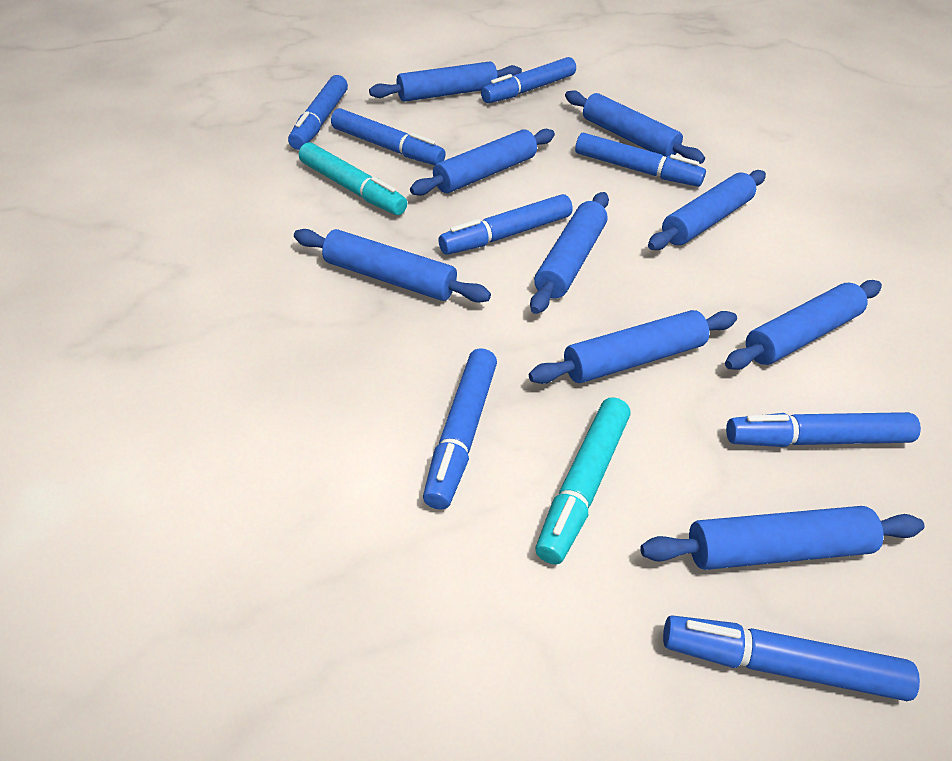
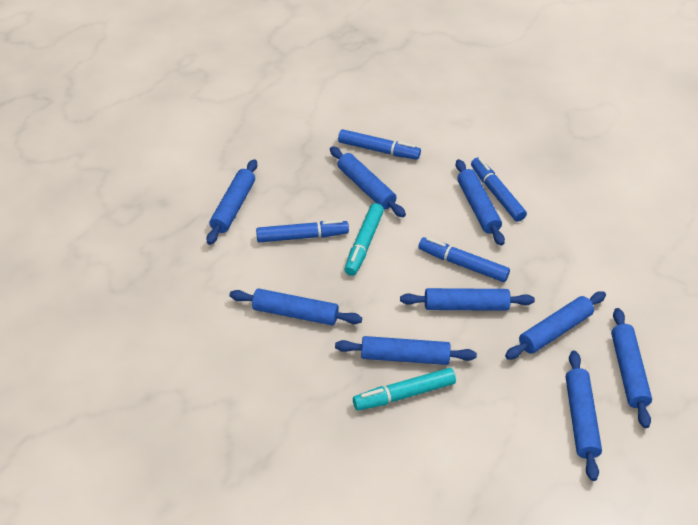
blue marker: 8 -> 4

